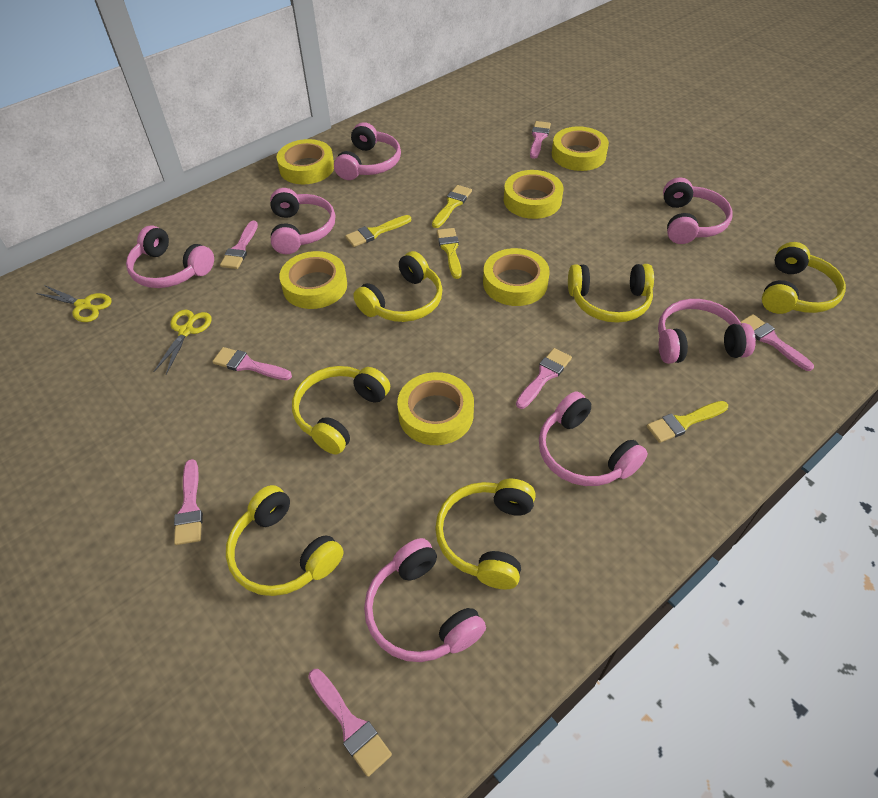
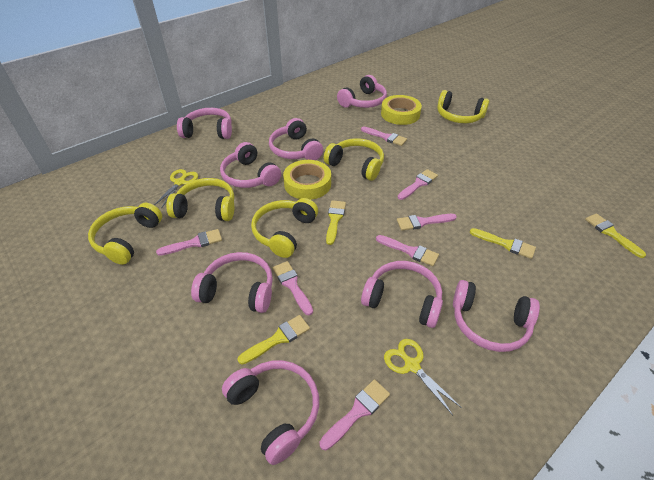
pink headphones: 7 -> 8
yellow headphones: 6 -> 5
yellow tape: 6 -> 2

